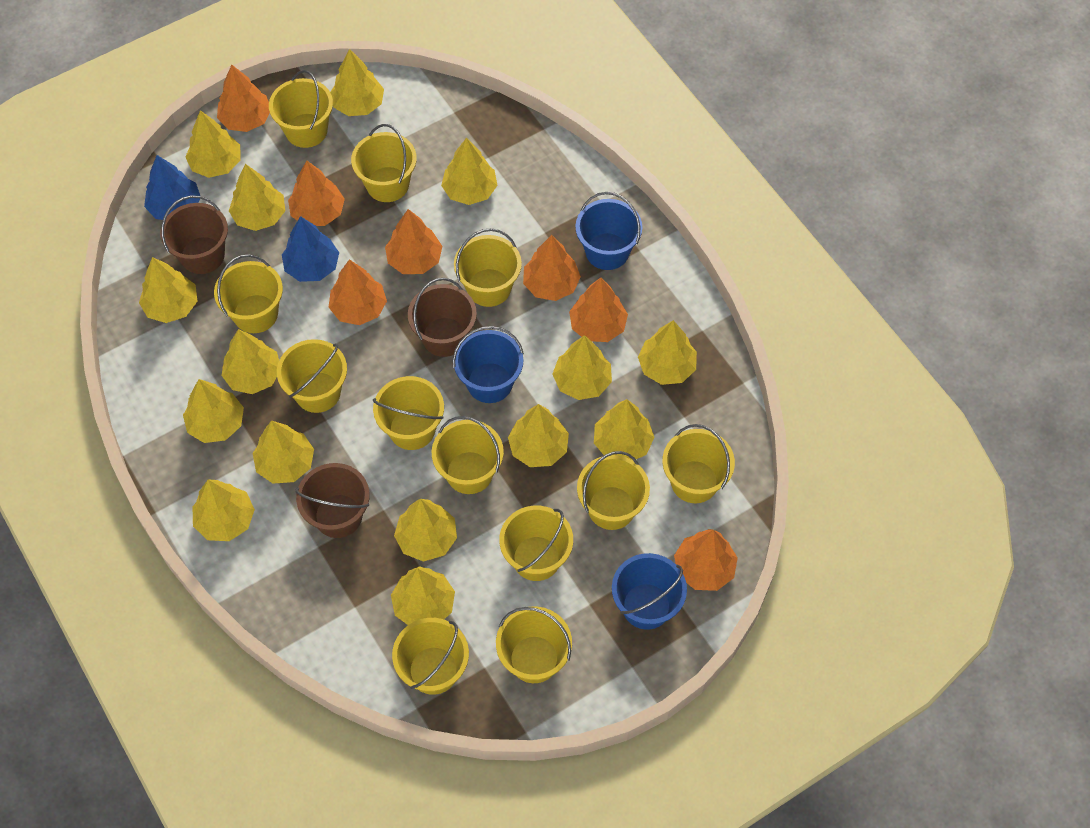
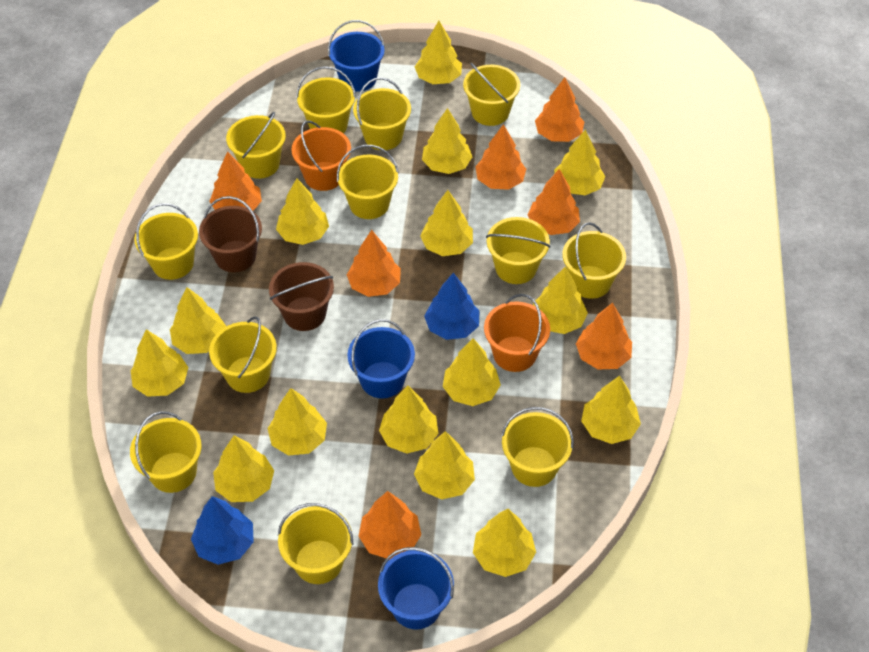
brown bucket: 3 -> 2
orange bucket: 0 -> 2

